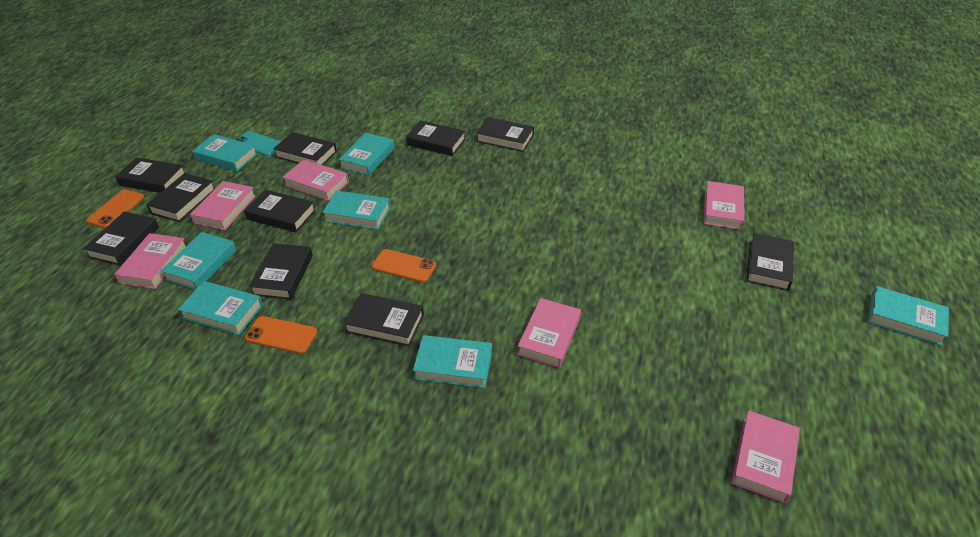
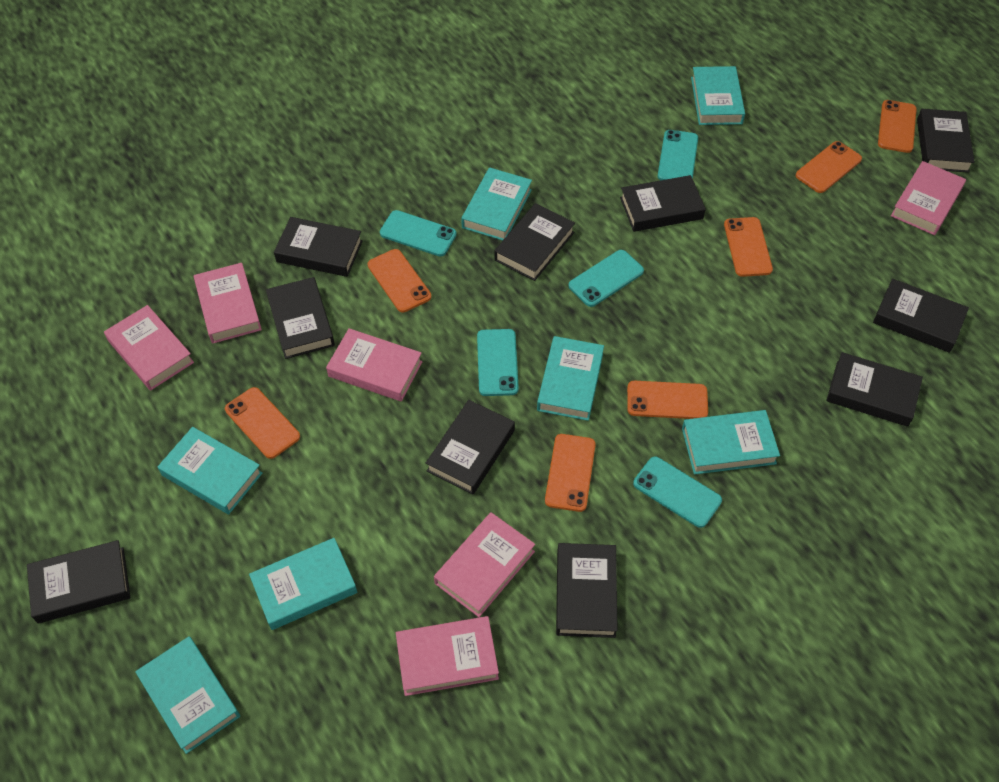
orange phone: 3 -> 7
turquoise phone: 1 -> 5

